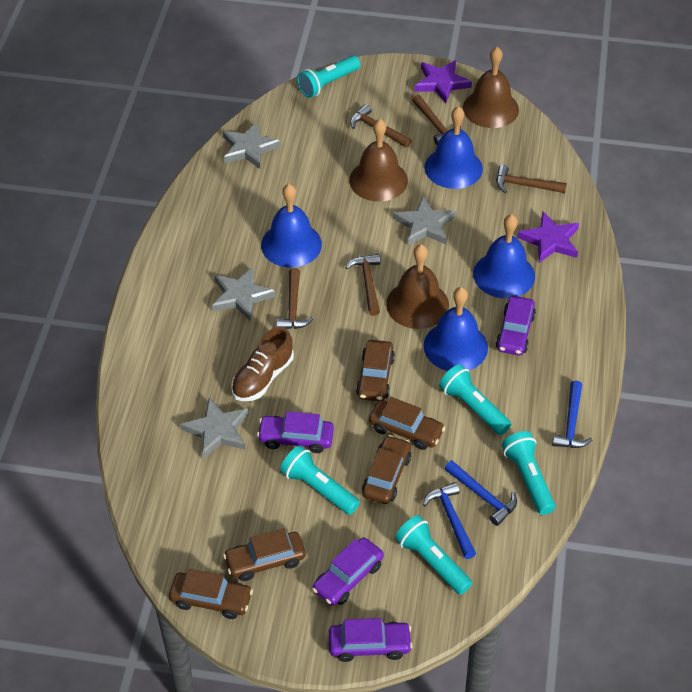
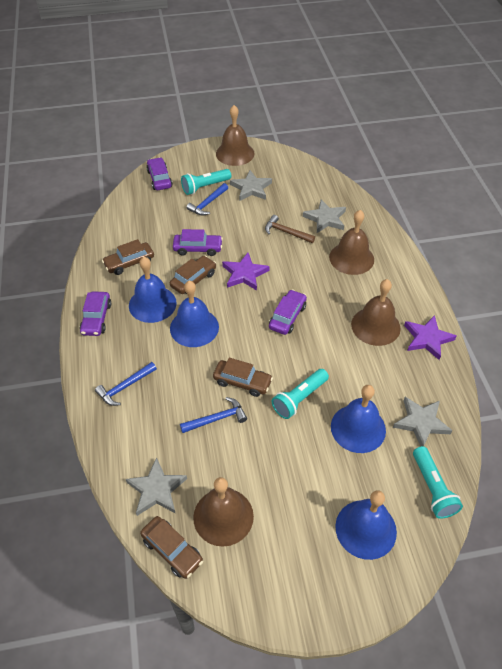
brown bell: 3 -> 4
brown car: 5 -> 4
brown hammer: 5 -> 1
brown shoe: 1 -> 0
turquoise flashlight: 5 -> 3

